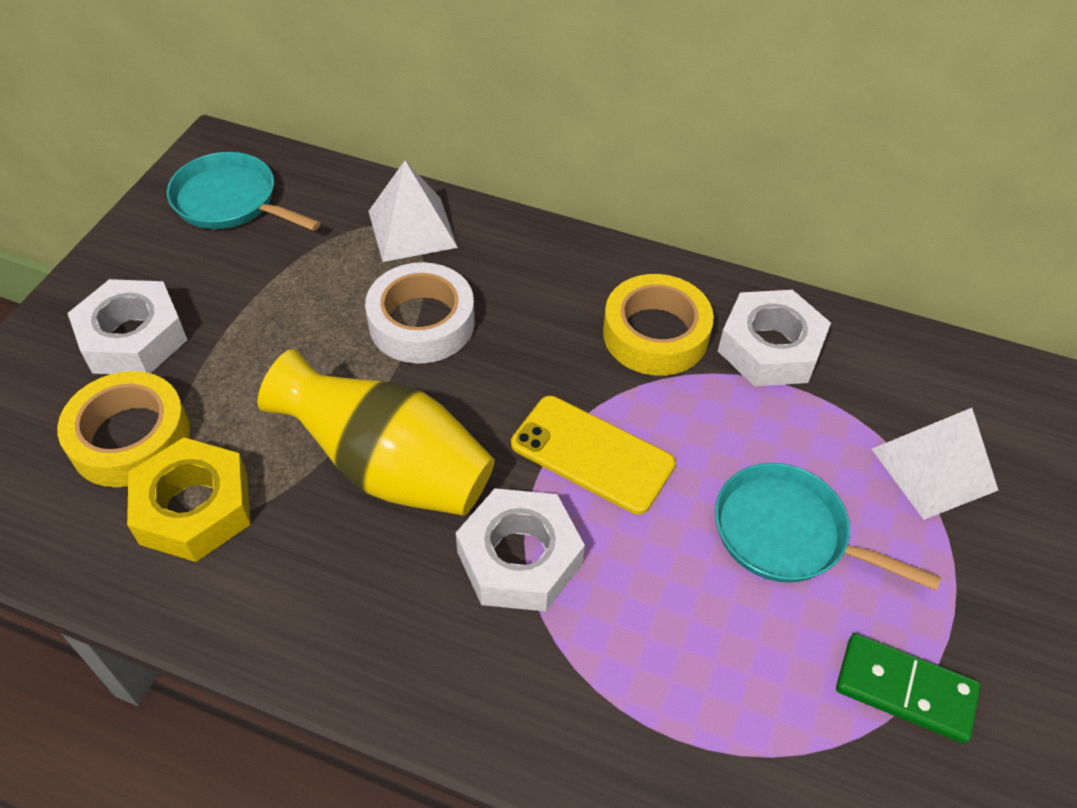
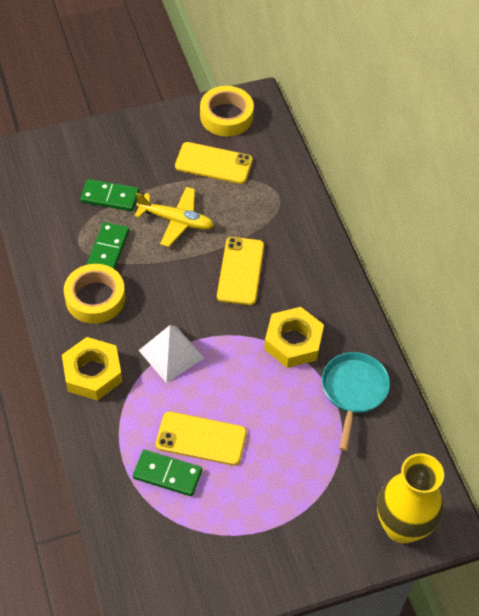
green domino: 1 -> 3
turquoise pan: 2 -> 1
white nut: 3 -> 0
white pyramid: 2 -> 1
white tape: 1 -> 0
yellow nut: 1 -> 2
yellow phone: 1 -> 3
yellow plane: 0 -> 1

